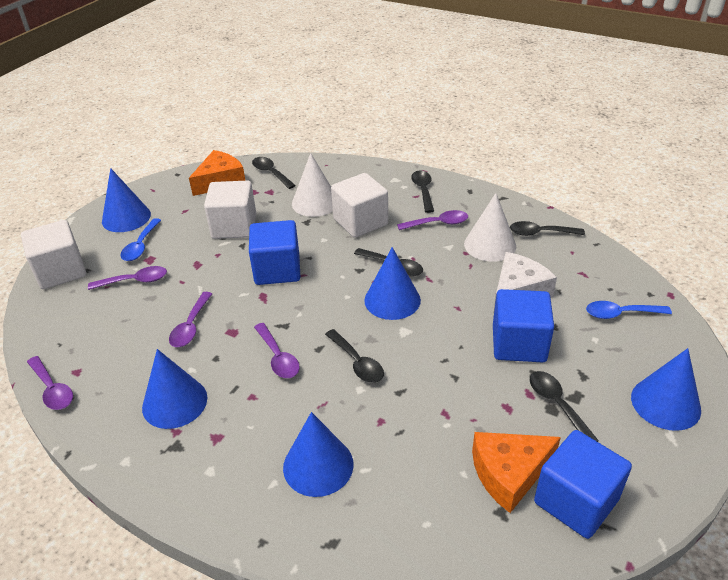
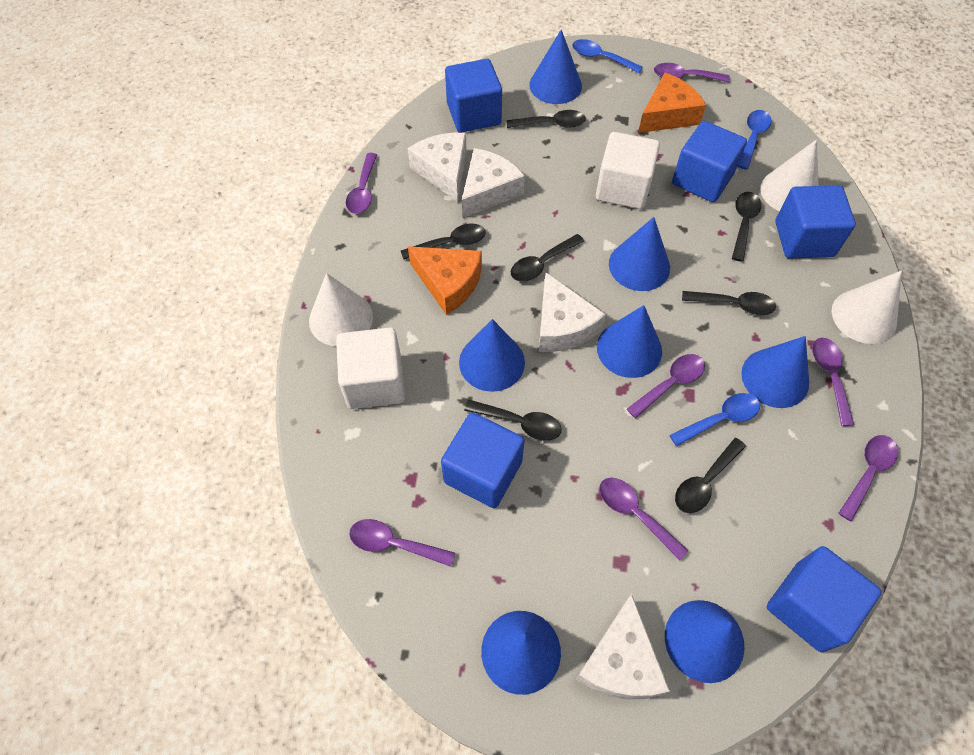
black spoon: 6 -> 7
blue cone: 5 -> 7
blue cube: 3 -> 5
blue spoon: 2 -> 3
purple spoon: 5 -> 7
white cheese: 1 -> 4
white cone: 2 -> 3
white cube: 3 -> 2

